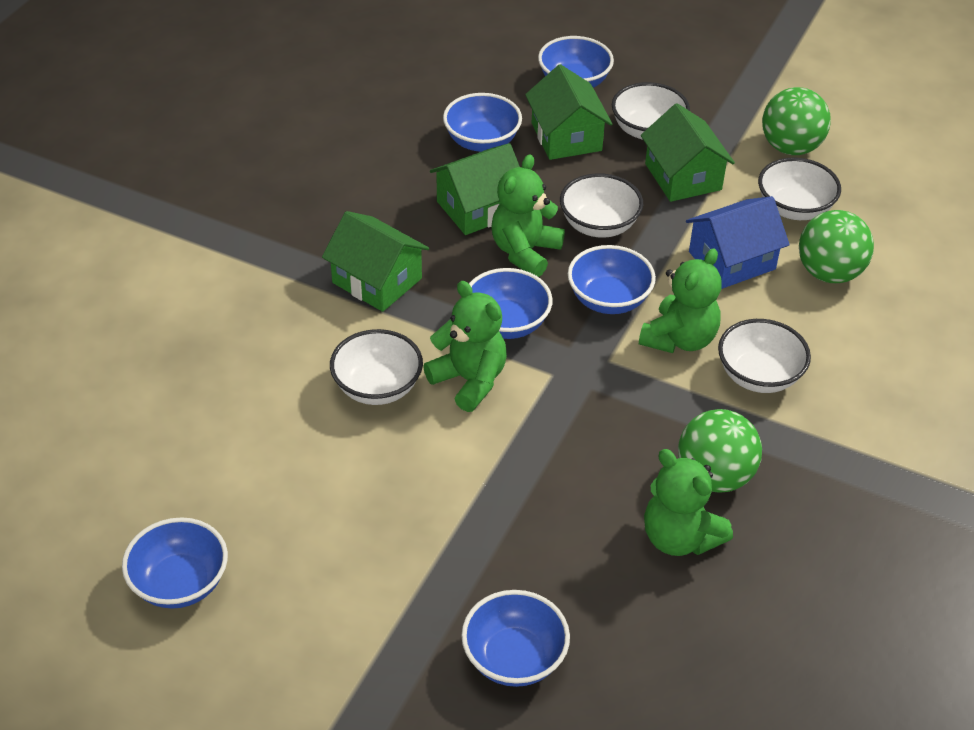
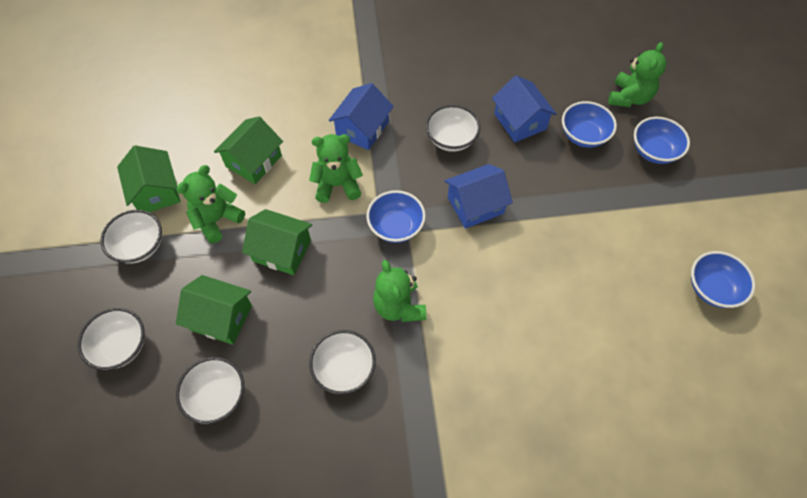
blue bowl: 6 -> 4
blue house: 1 -> 3
green ball: 3 -> 0

